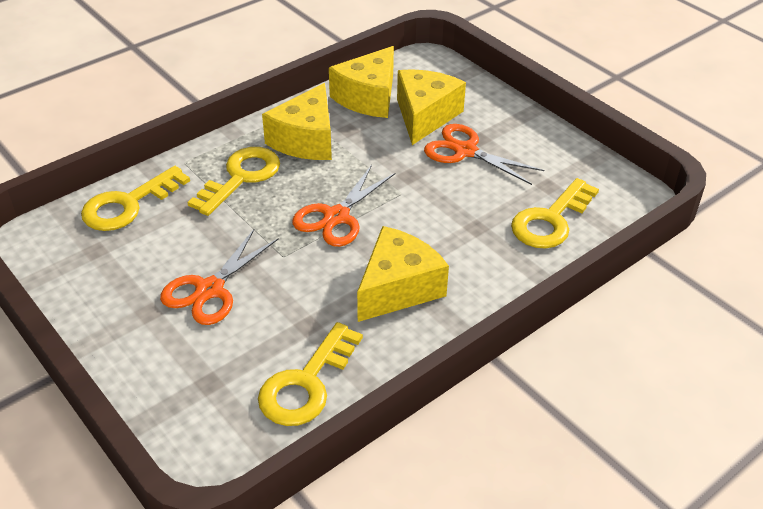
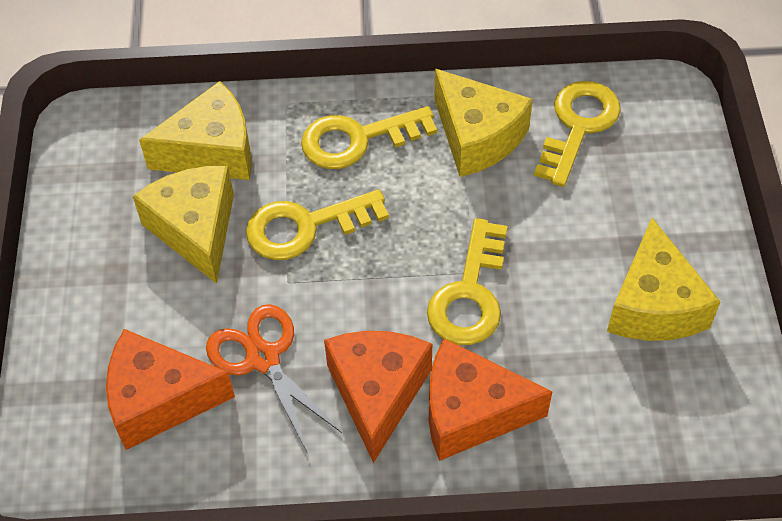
orange cheese: 0 -> 3
orange scissors: 3 -> 1

